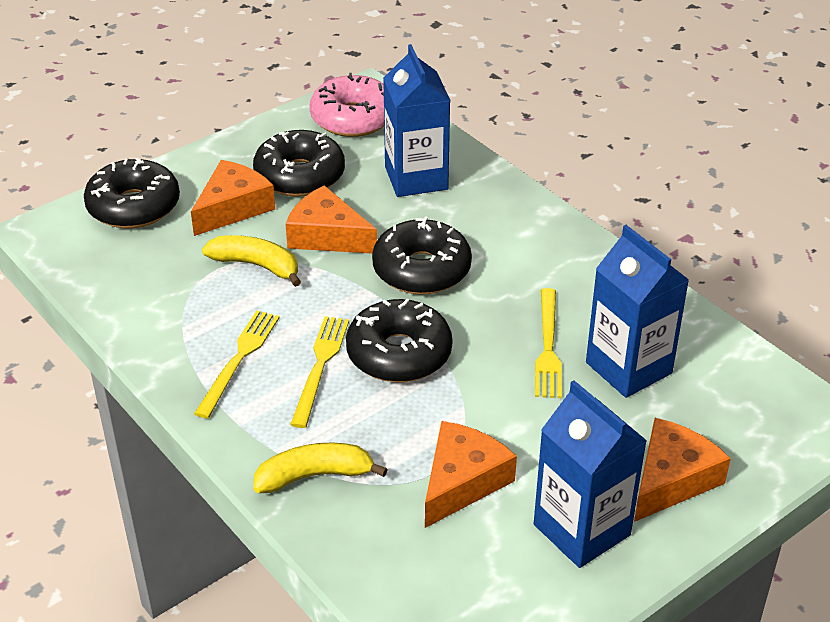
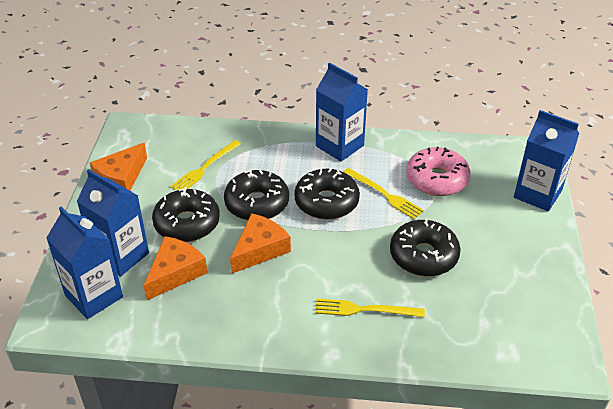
blue carton: 3 -> 4
orange cheese: 4 -> 3
yellow banana: 2 -> 0

